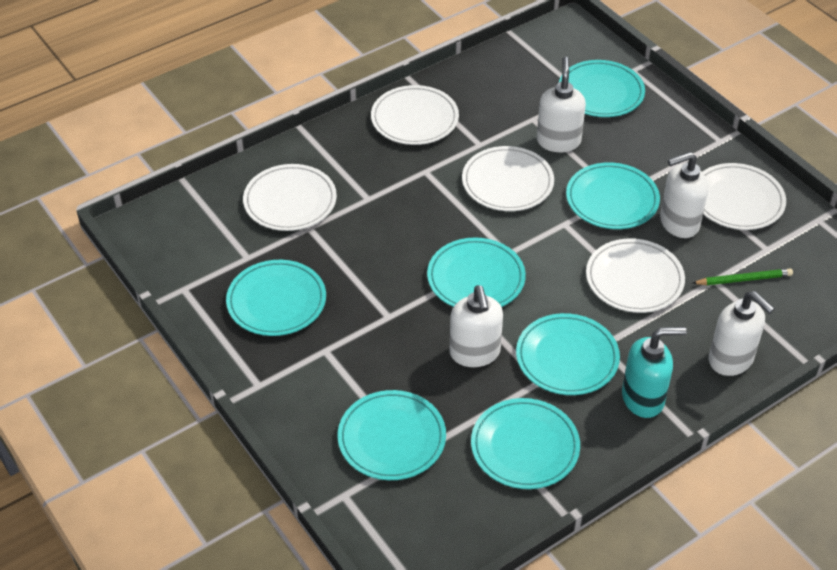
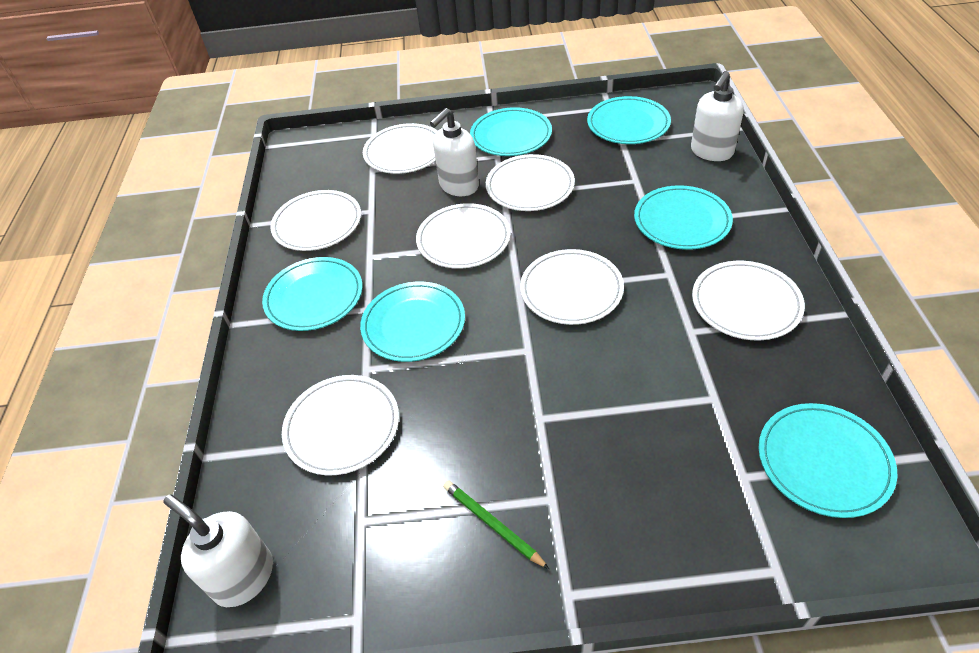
turquoise plate: 7 -> 6
turquoise soap dispenser: 1 -> 0
white plate: 5 -> 7
white soap dispenser: 4 -> 3

